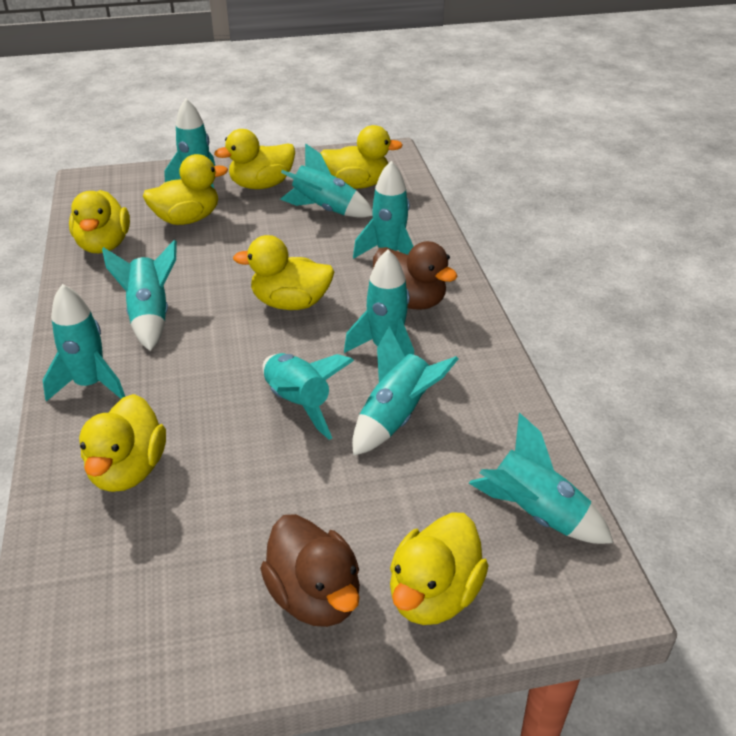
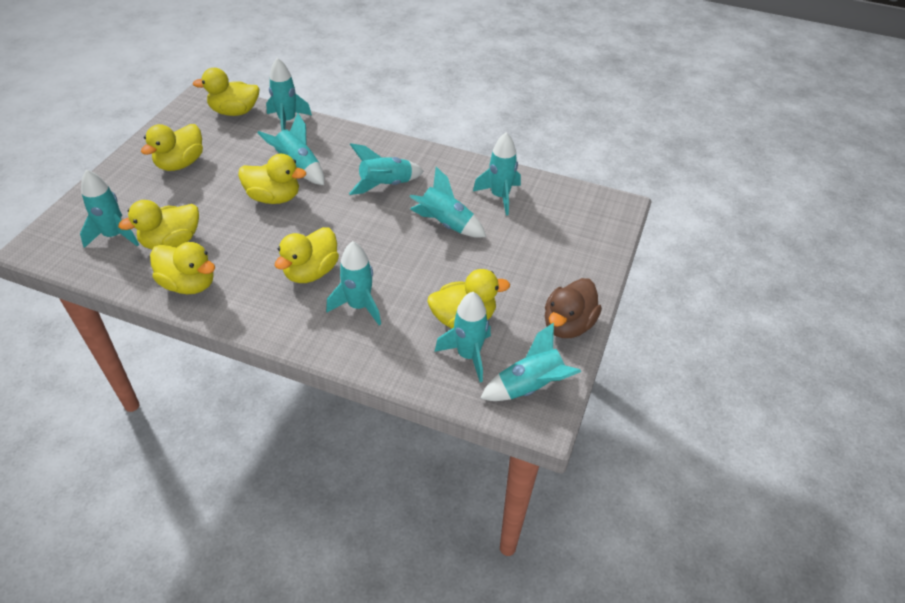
brown duck: 2 -> 1

